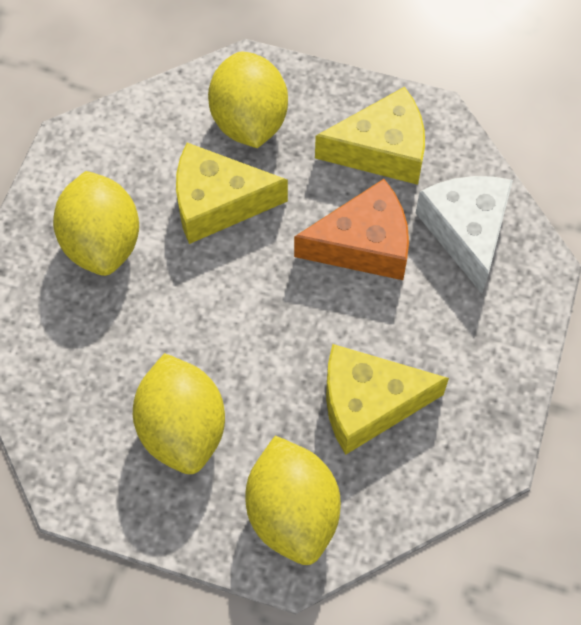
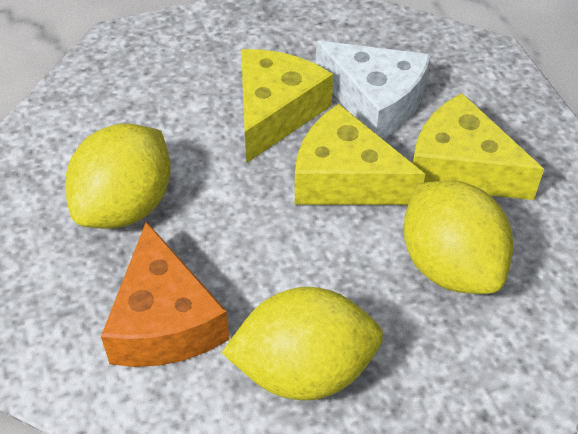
yellow lemon: 4 -> 3

